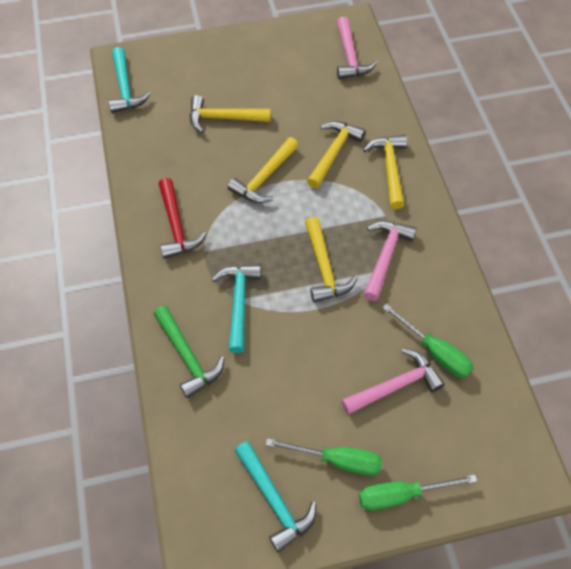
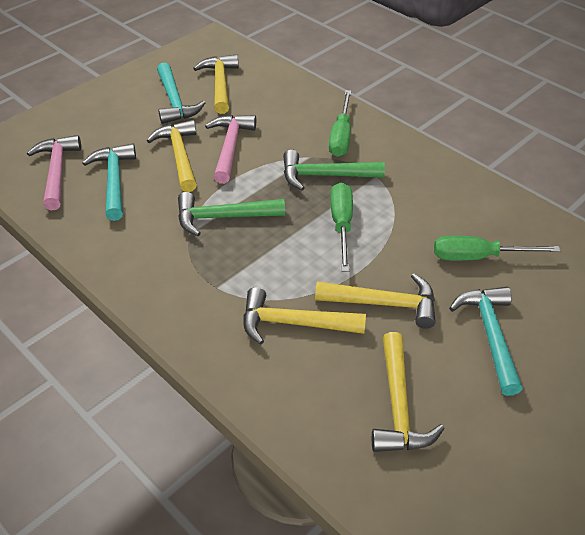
green hammer: 1 -> 2
pink hammer: 3 -> 2
red hammer: 1 -> 0

